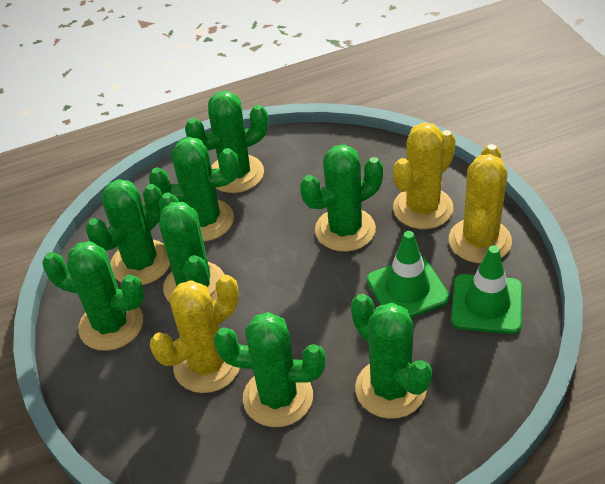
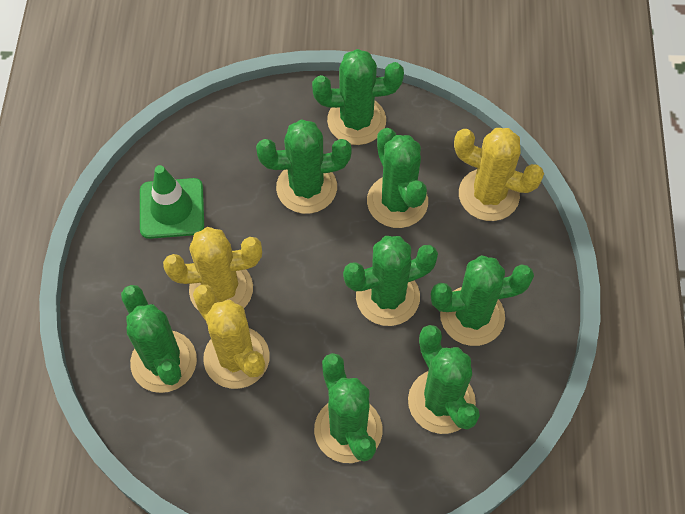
green traffic cone: 2 -> 1

